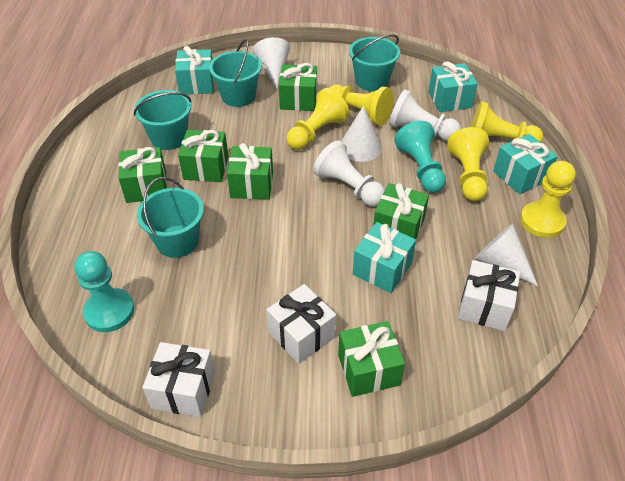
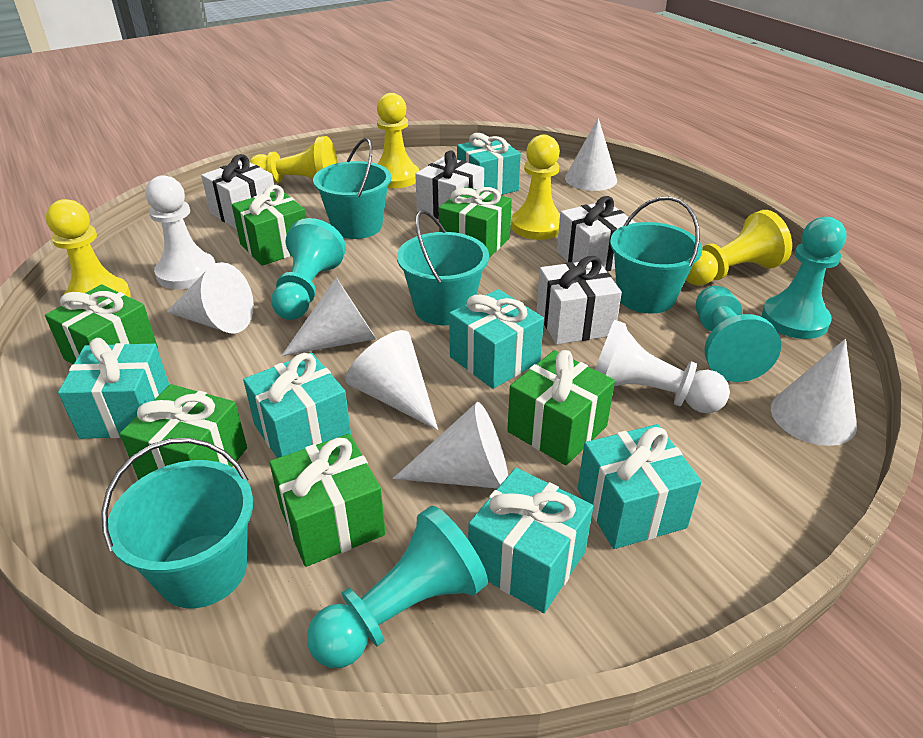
turquoise gift: 4 -> 6
turquoise pawn: 2 -> 4
white cone: 3 -> 6
white gift: 3 -> 4

